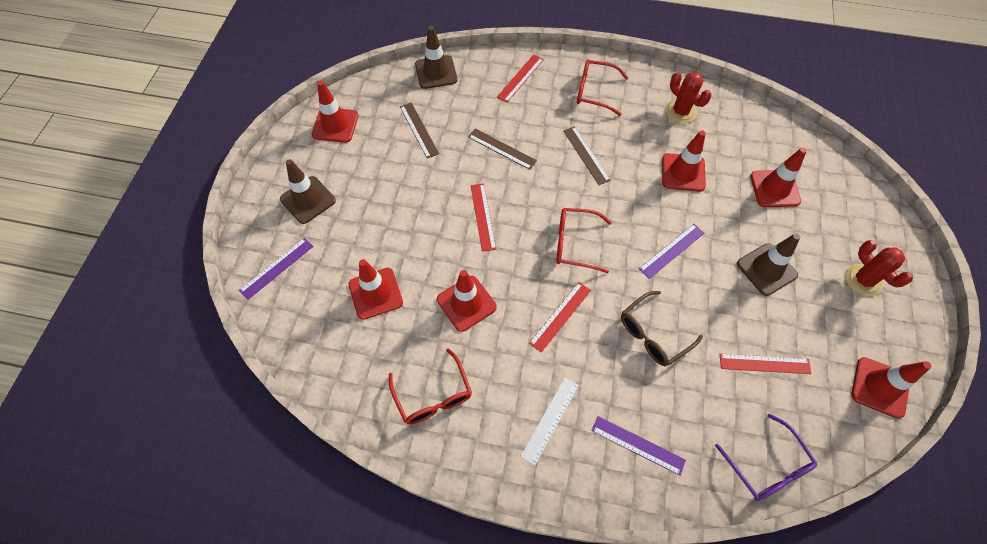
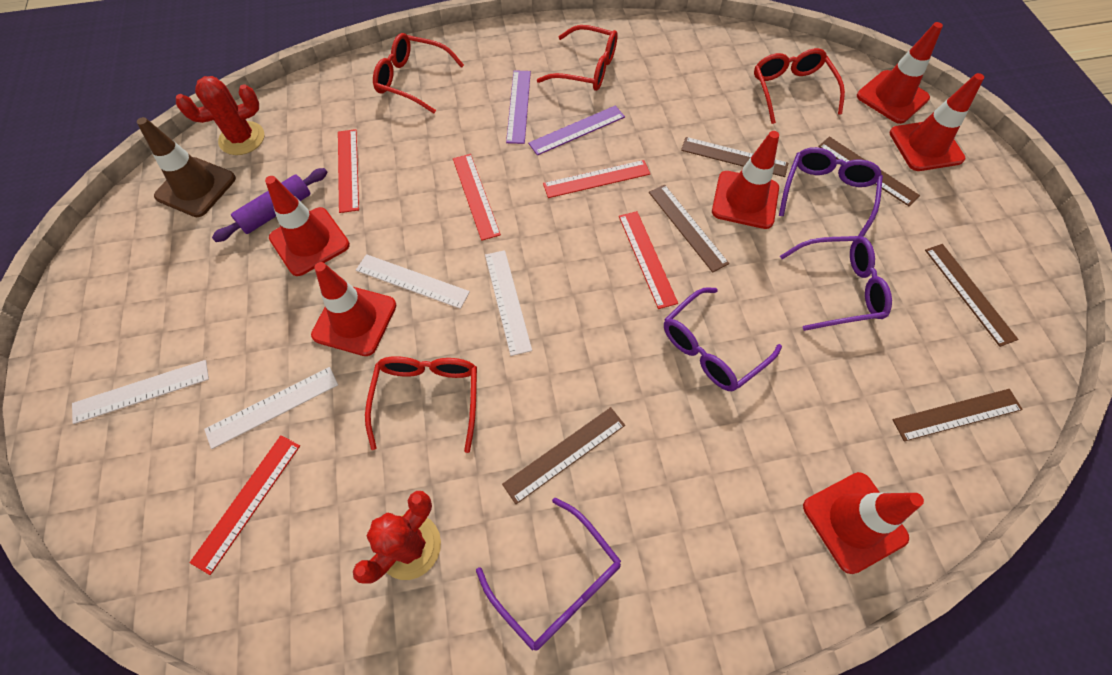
brown glasses: 1 -> 0
brown ruler: 3 -> 6
brown traffic cone: 3 -> 1
purple glasses: 1 -> 4
purple rolling pin: 0 -> 1
purple ruler: 3 -> 2
red glasses: 3 -> 4
red ruler: 4 -> 5
white ruler: 1 -> 4

